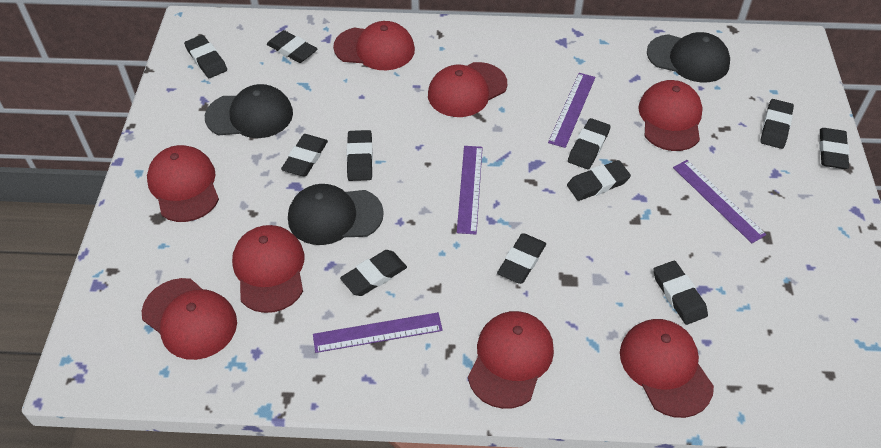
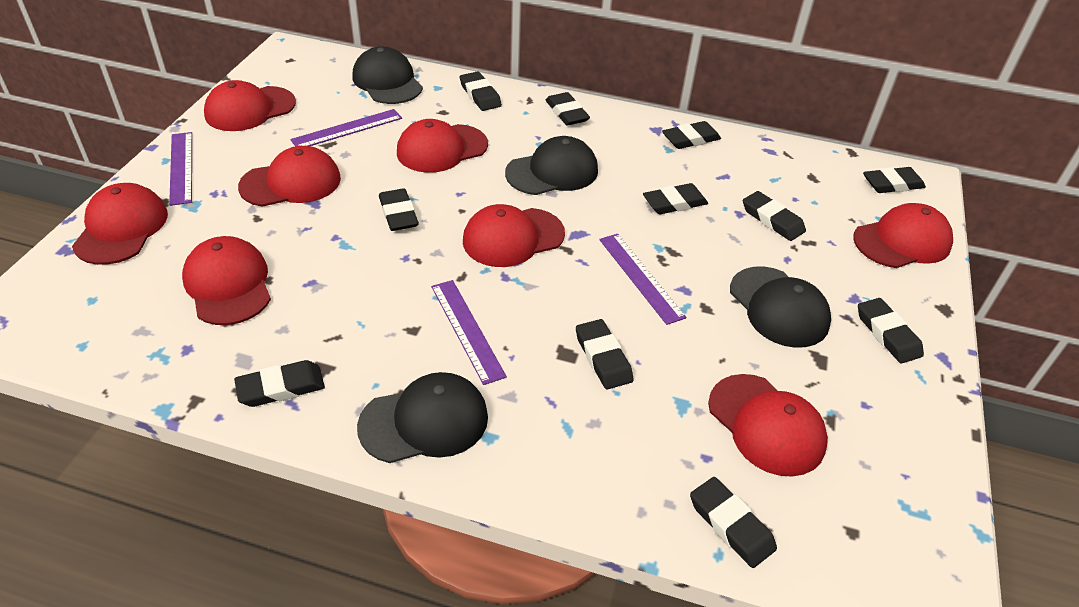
black cap: 3 -> 4

